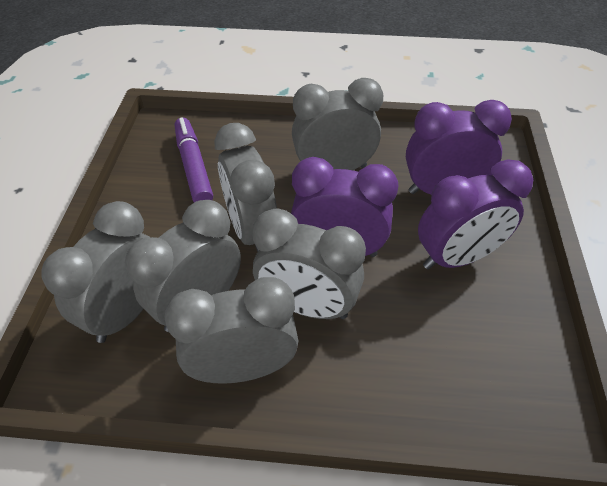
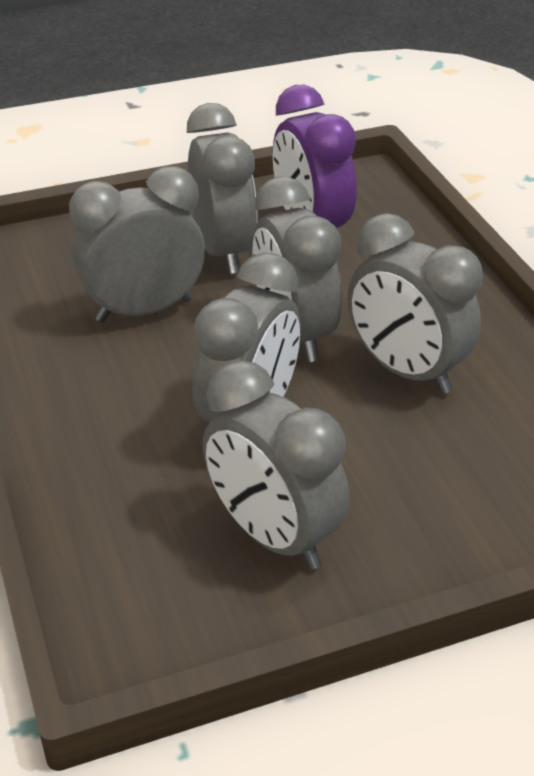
purple clock: 3 -> 1
purple marker: 1 -> 0

